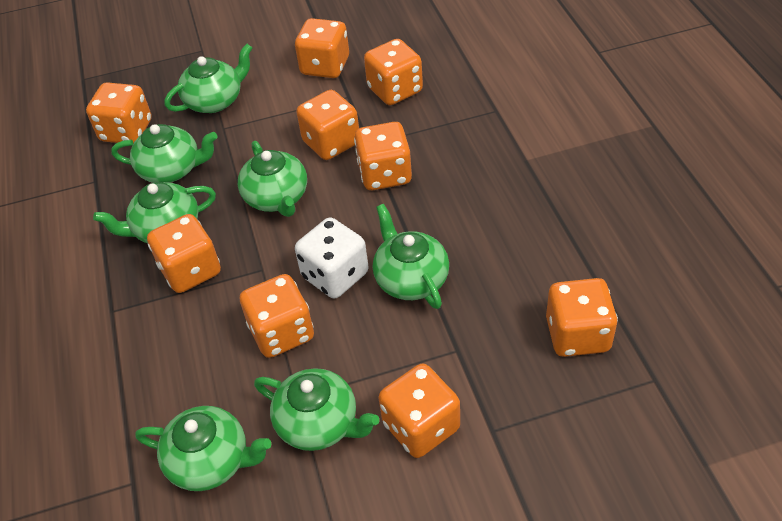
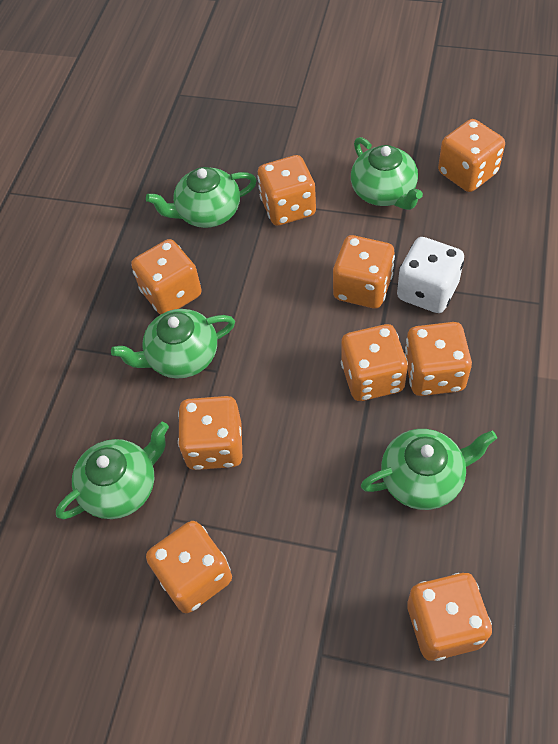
green teapot: 7 -> 5

